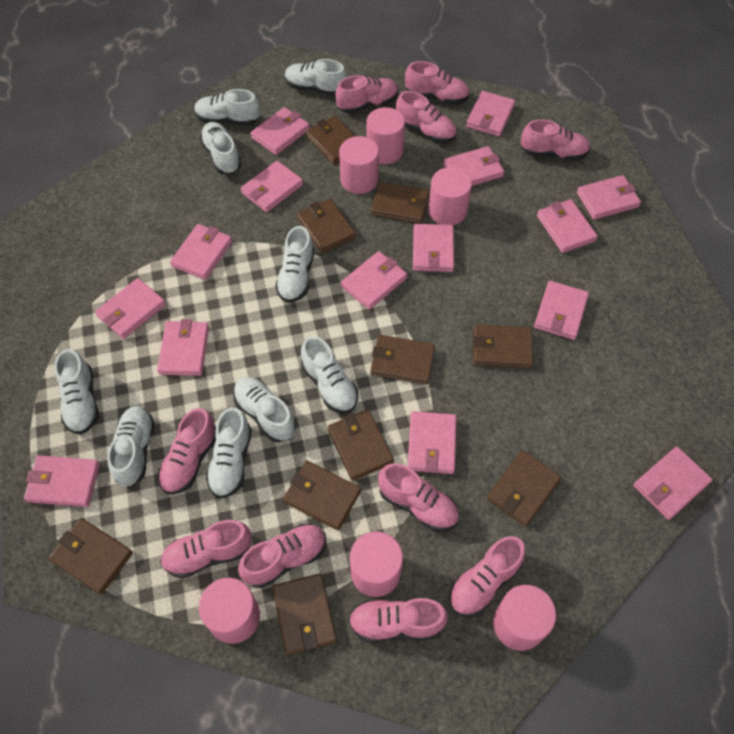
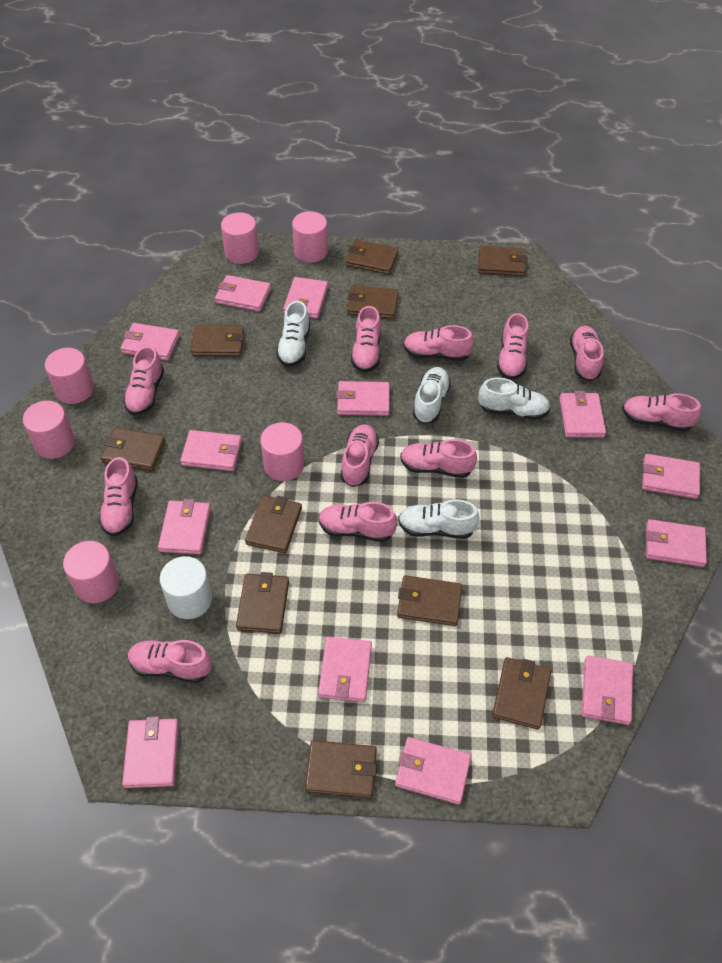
pink shoe: 10 -> 11
pink wallet: 15 -> 13
white cylinder: 0 -> 1
white shoe: 9 -> 4

